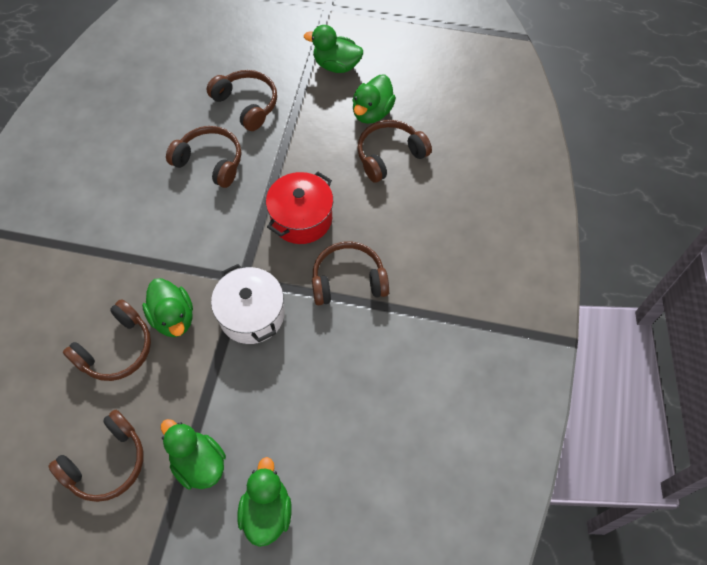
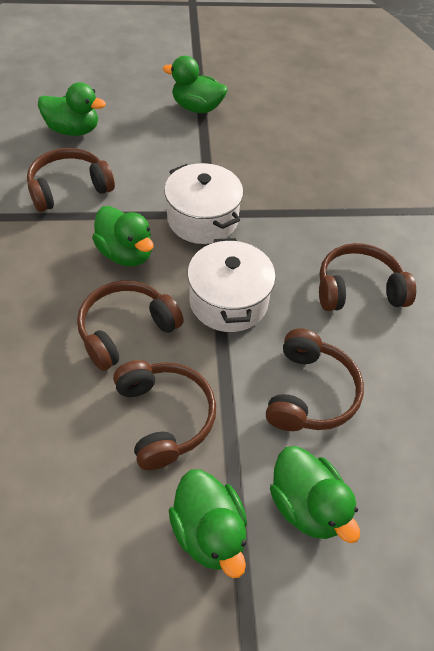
brown headphones: 6 -> 5
red pot: 1 -> 0
white pot: 1 -> 2

